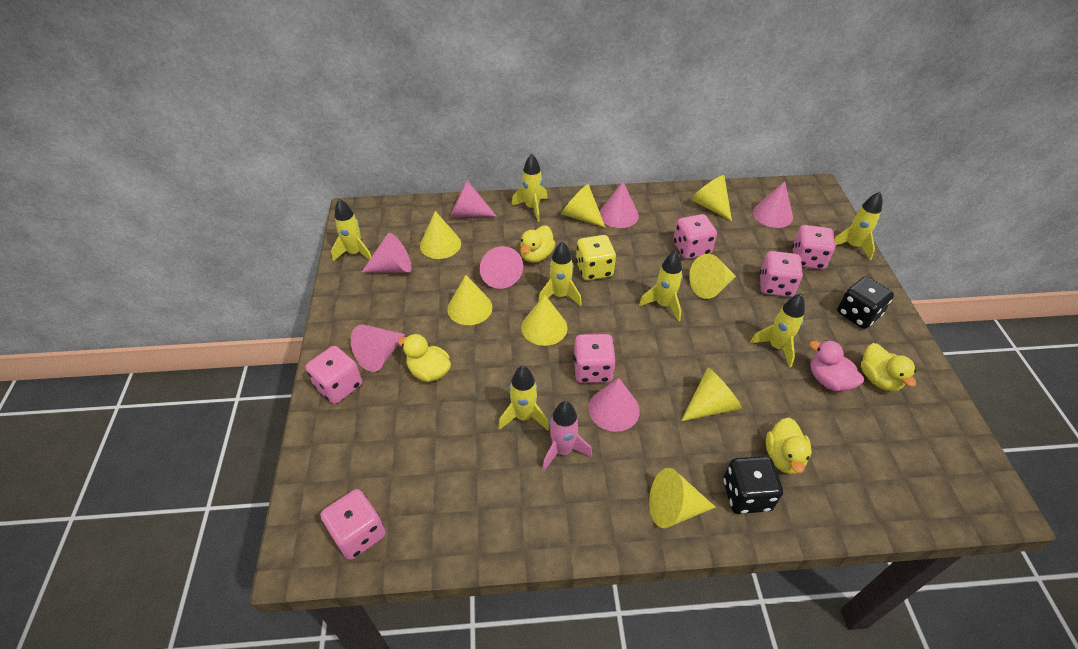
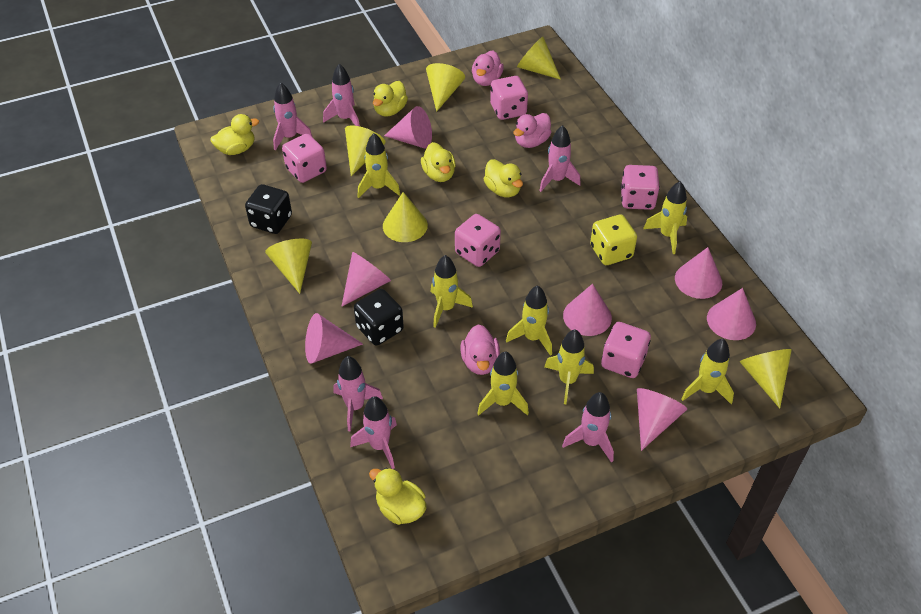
pink dice: 6 -> 5
pink duck: 1 -> 3
pink rocket: 1 -> 6
yellow cone: 8 -> 6
yellow duck: 4 -> 5

